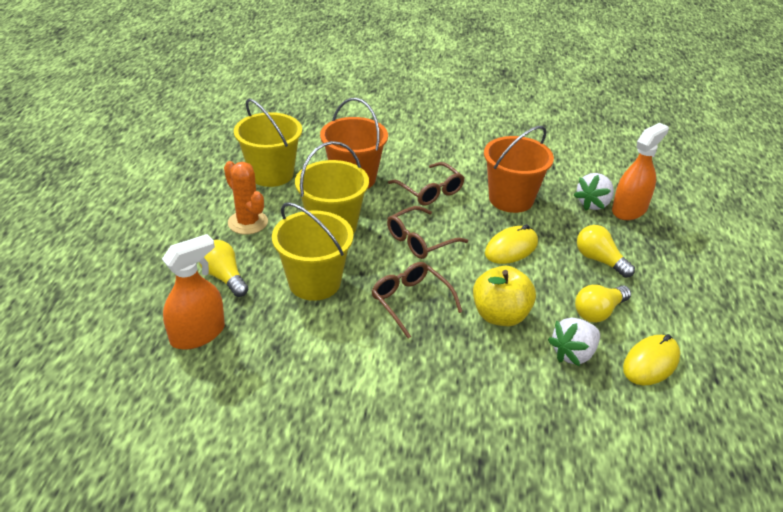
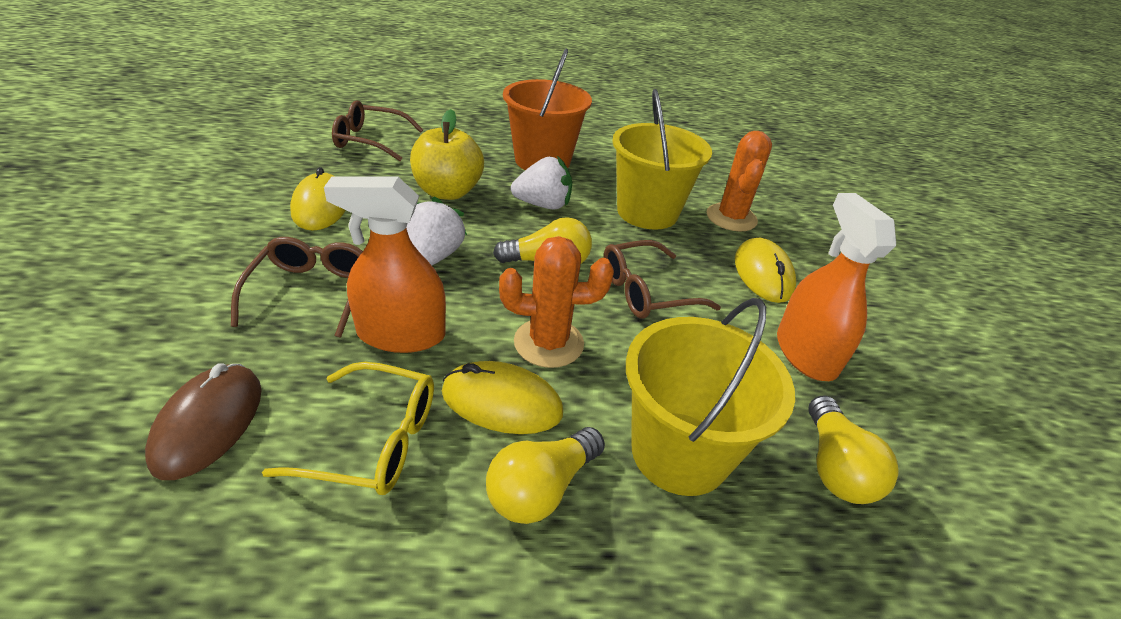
brown mouse: 0 -> 1
orange bucket: 2 -> 1
orange cactus: 1 -> 2
yellow bucket: 3 -> 2
yellow glasses: 0 -> 1
yellow mouse: 2 -> 3

